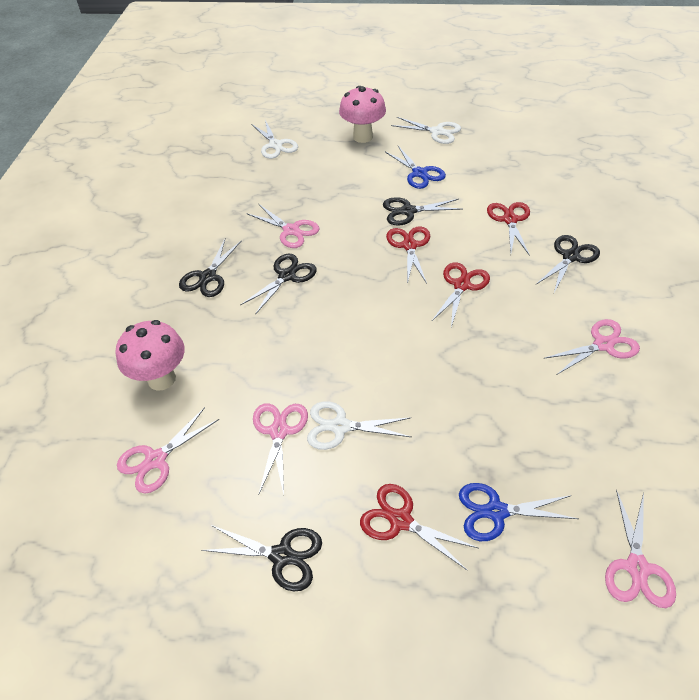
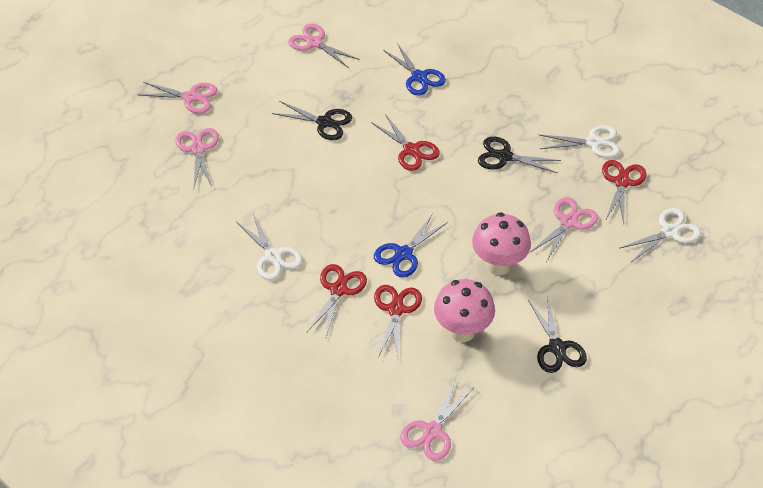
black scissors: 5 -> 3

